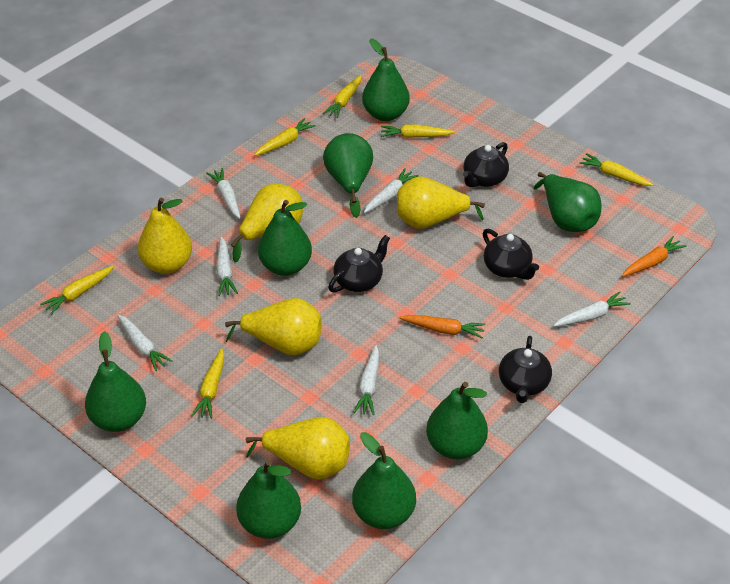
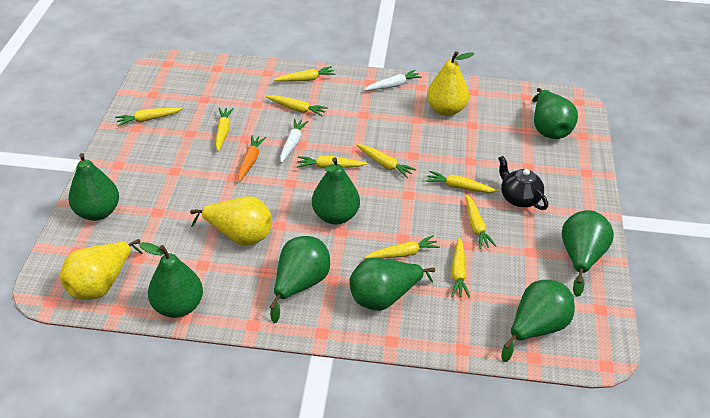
black teapot: 4 -> 1
orange carrot: 2 -> 1
white carrot: 6 -> 2
yellow carrot: 6 -> 10
yellow pear: 5 -> 3

